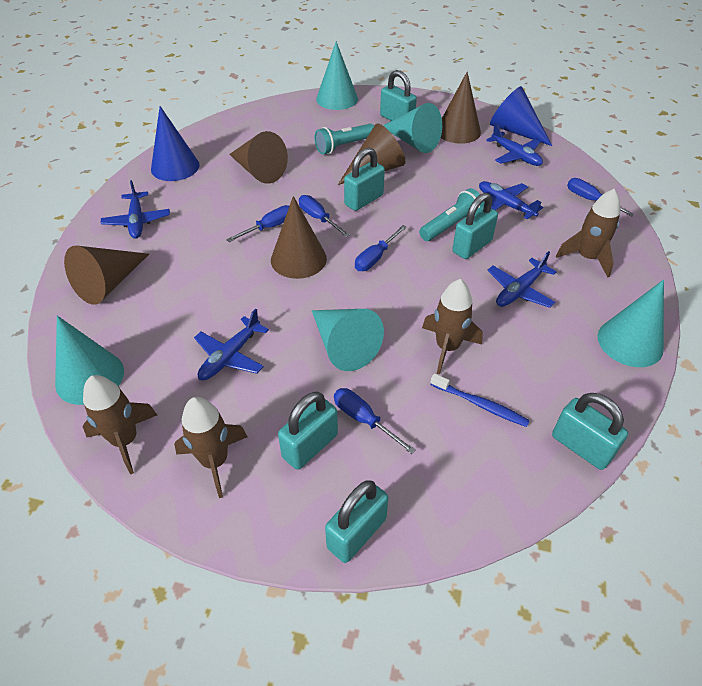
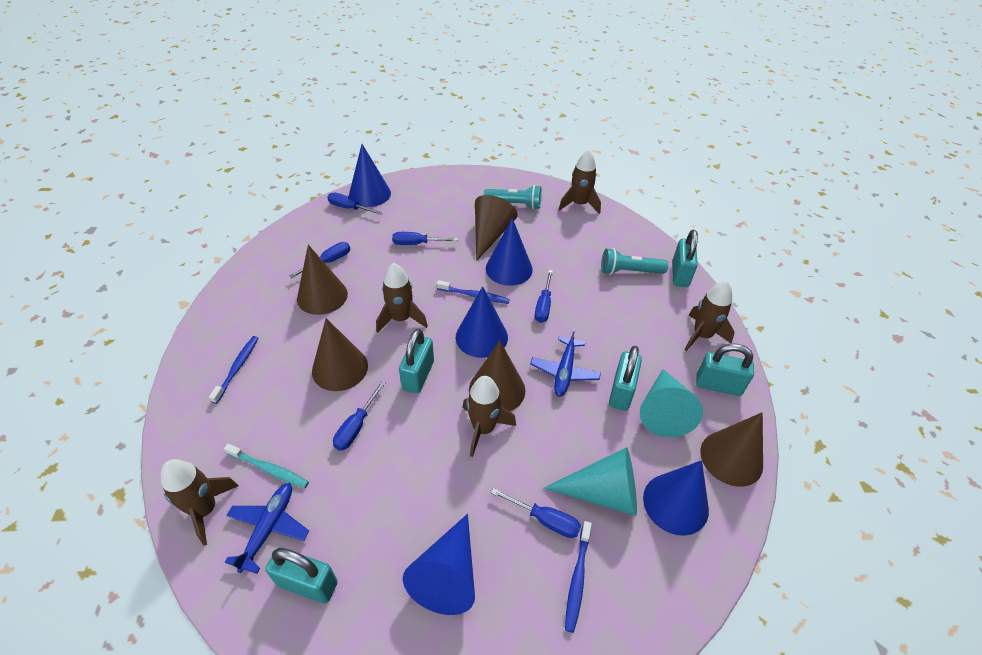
blue cone: 2 -> 5
blue plane: 5 -> 2
blue screwdriver: 5 -> 6
blue toothbrush: 1 -> 3
brown rocket: 4 -> 5
turquoise cone: 5 -> 2
turquoise padlock: 6 -> 5
turquoise toothbrush: 0 -> 1

